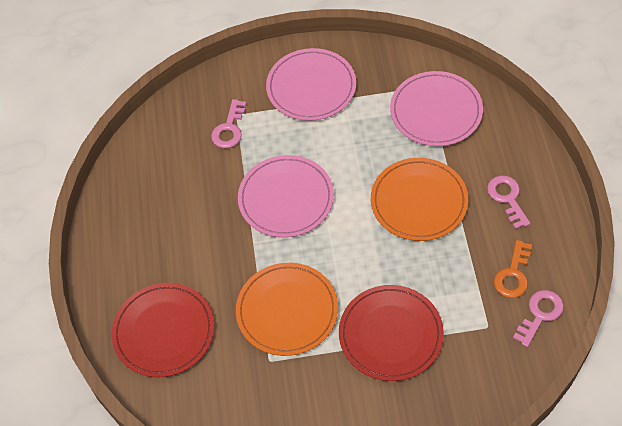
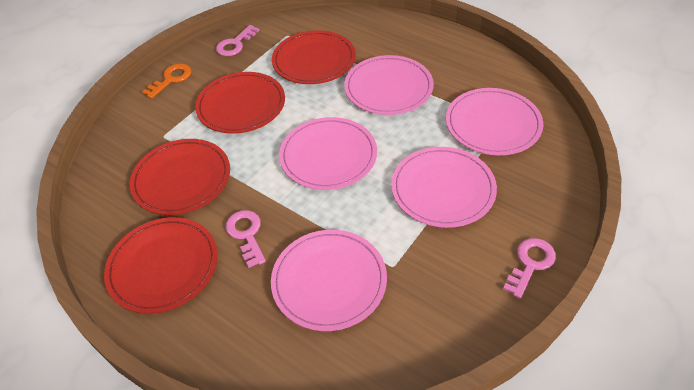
orange plate: 2 -> 0
pink plate: 3 -> 5
red plate: 2 -> 4

